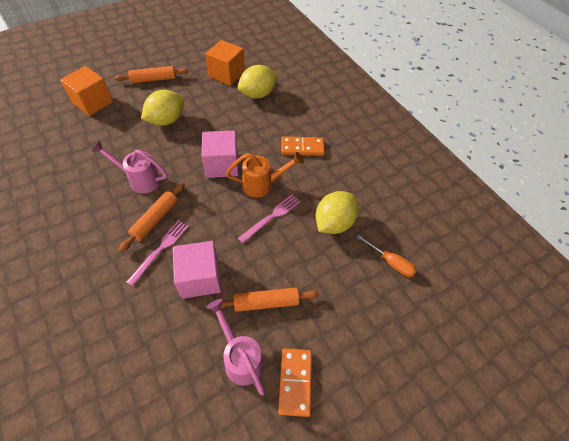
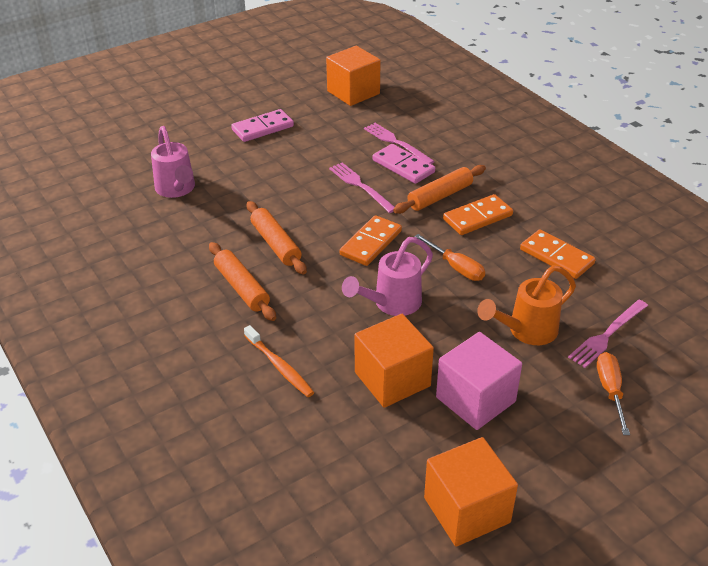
orange cube: 2 -> 3
orange domino: 2 -> 3
orange screwdriver: 1 -> 2
orange toothbrush: 0 -> 1
pink cube: 2 -> 1
pink domino: 0 -> 2
pink fork: 2 -> 3
yellow lemon: 3 -> 0

